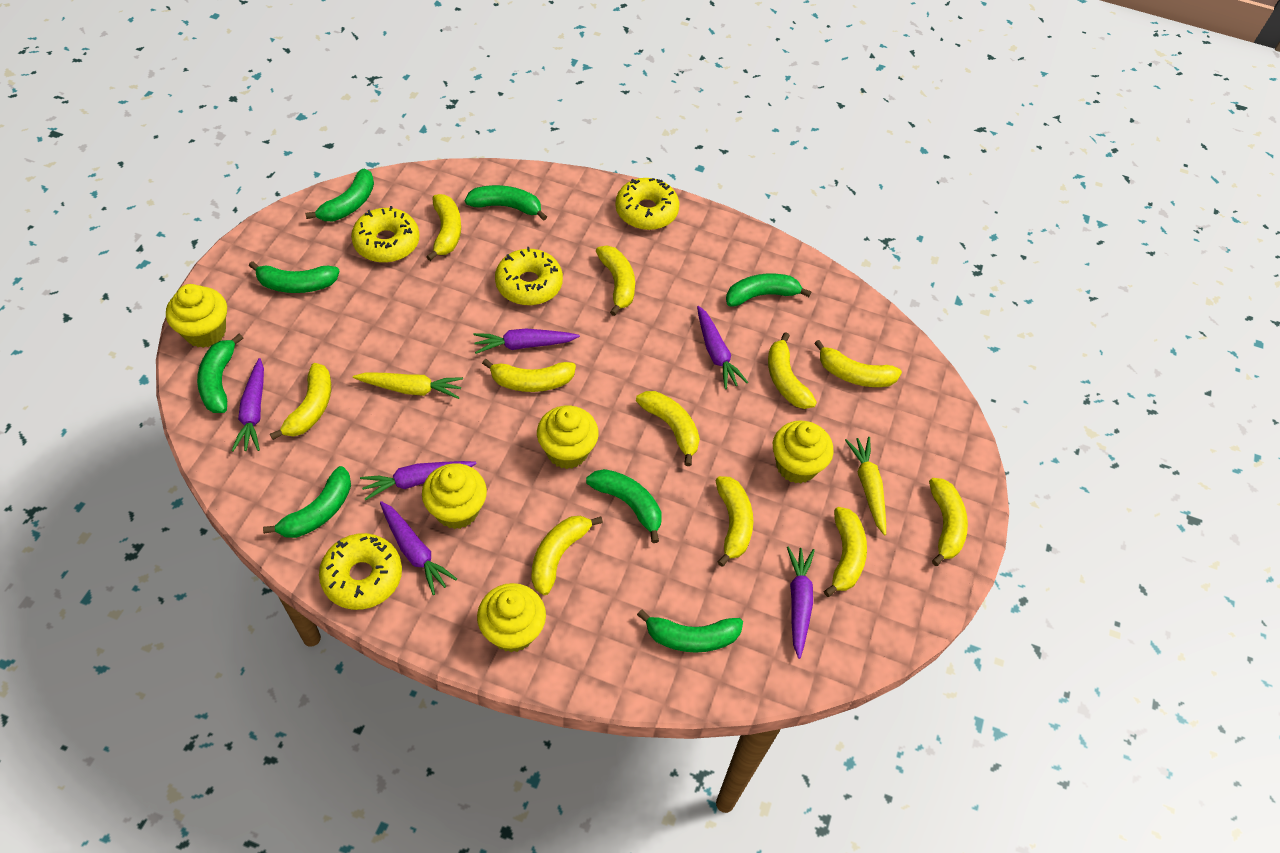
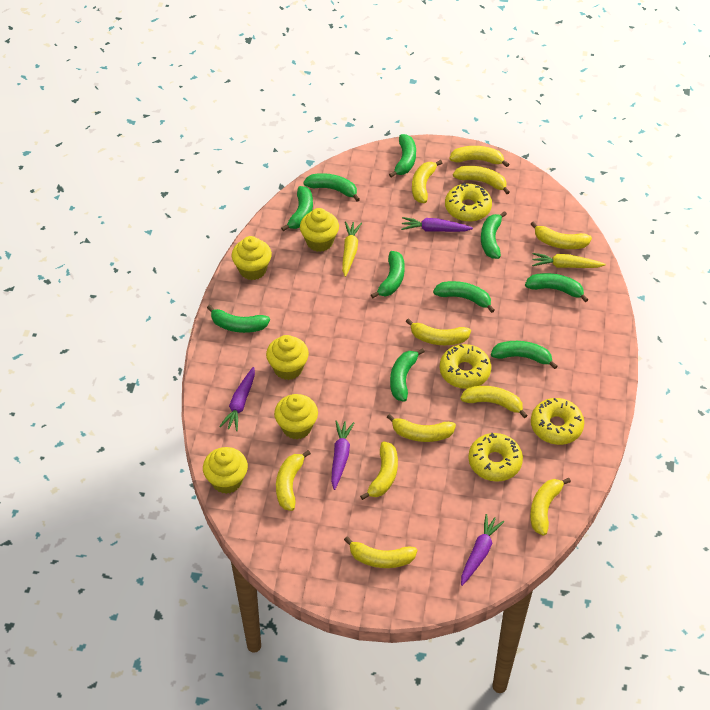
green banana: 8 -> 10
purple carrot: 6 -> 4

